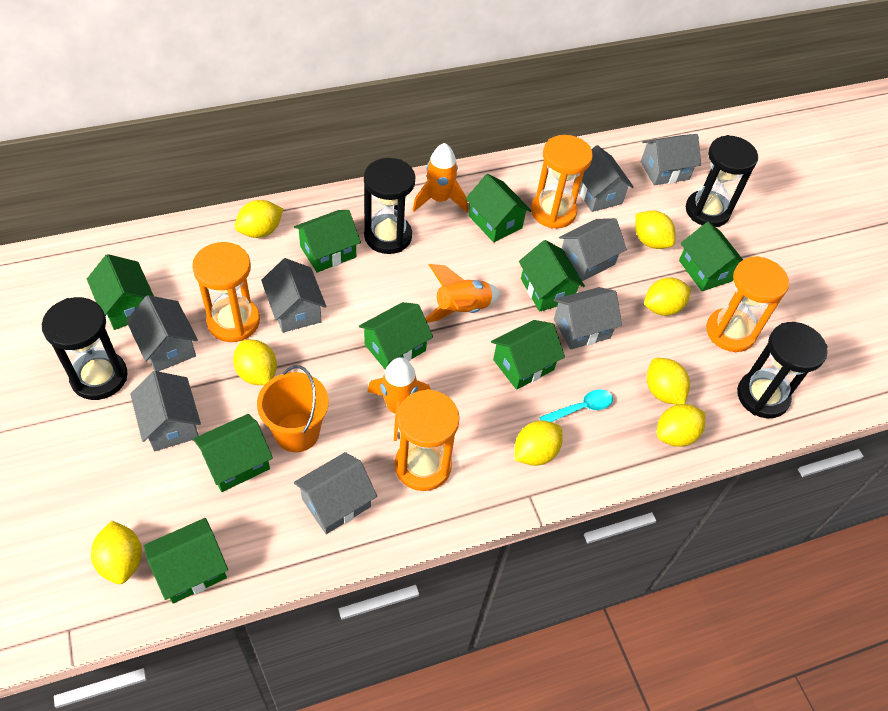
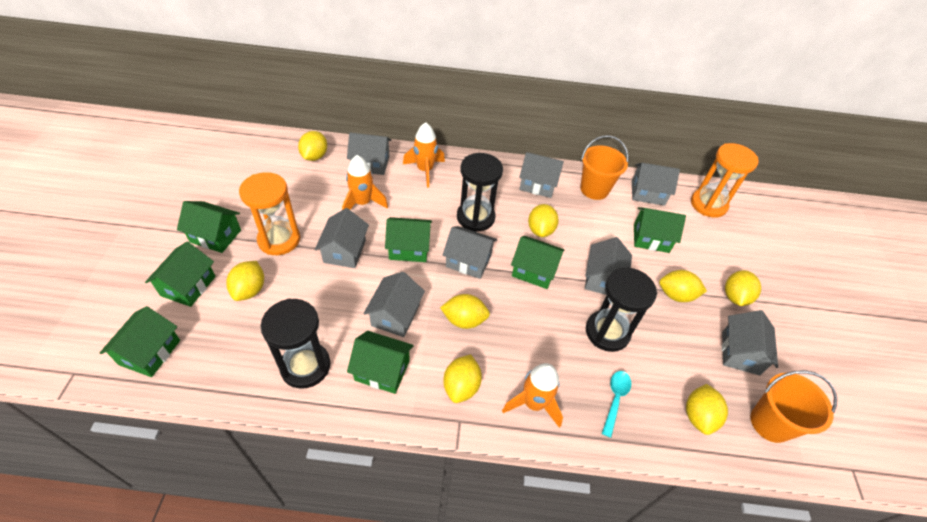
black hourglass: 4 -> 3
green house: 9 -> 7
orange bucket: 1 -> 2
orange hourglass: 4 -> 2

